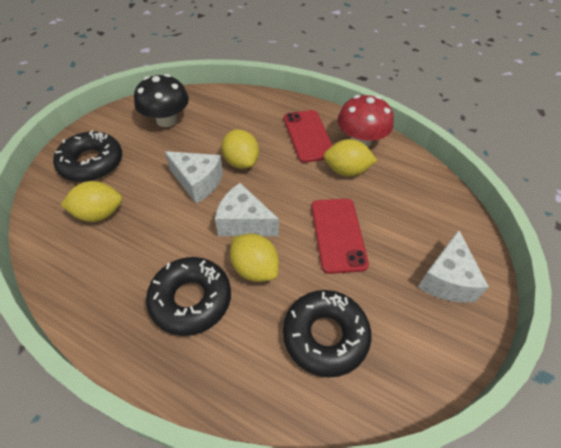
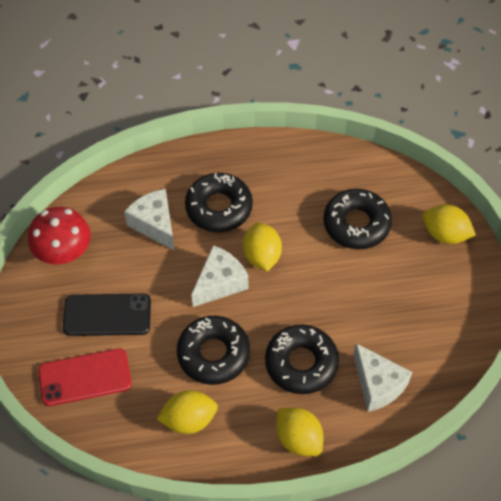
black donut: 3 -> 4
black mushroom: 1 -> 0
black phone: 0 -> 1
red phone: 2 -> 1

